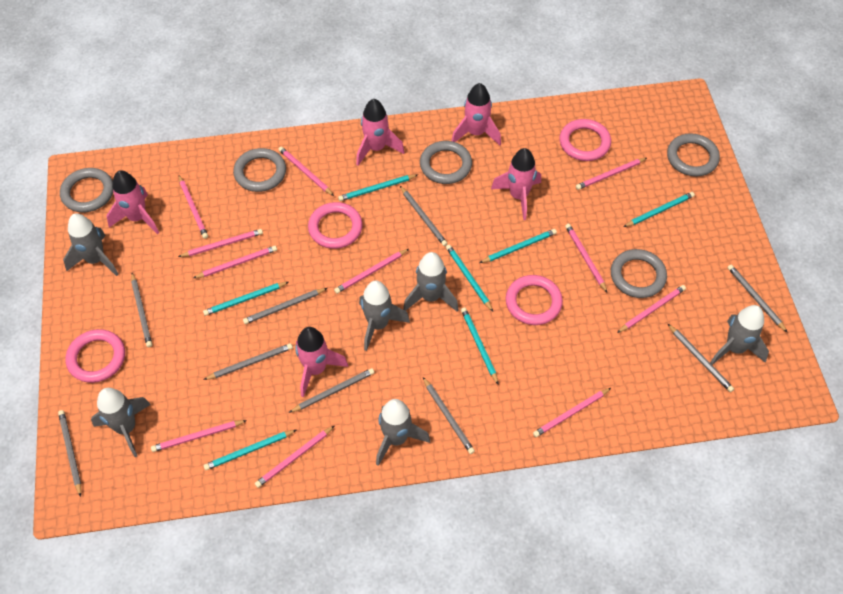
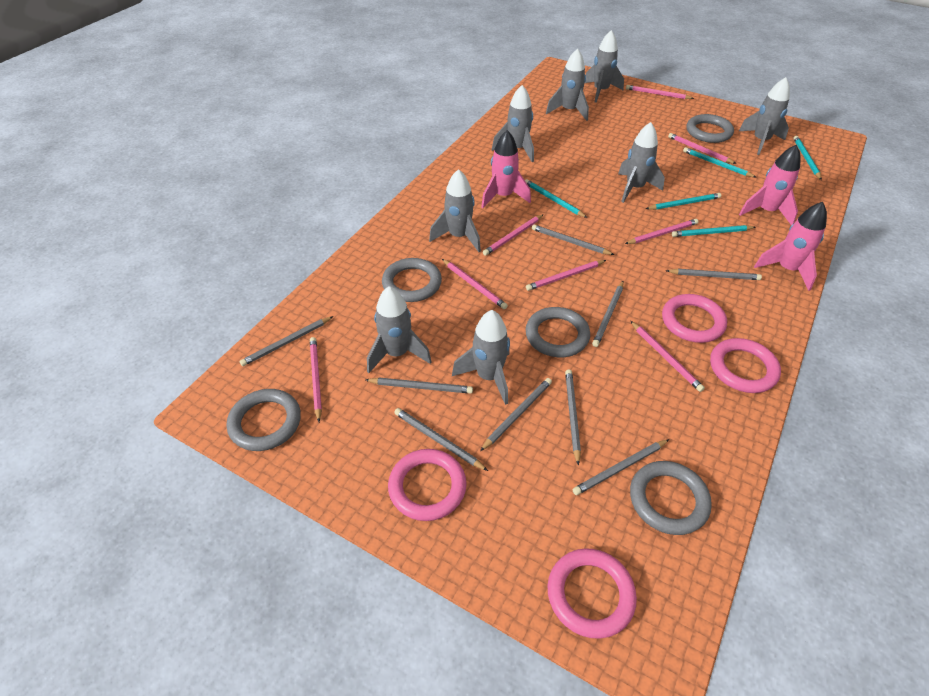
grey rocket: 6 -> 8
pink pencil: 11 -> 8
pink rocket: 5 -> 3
turquoise pencil: 7 -> 5

